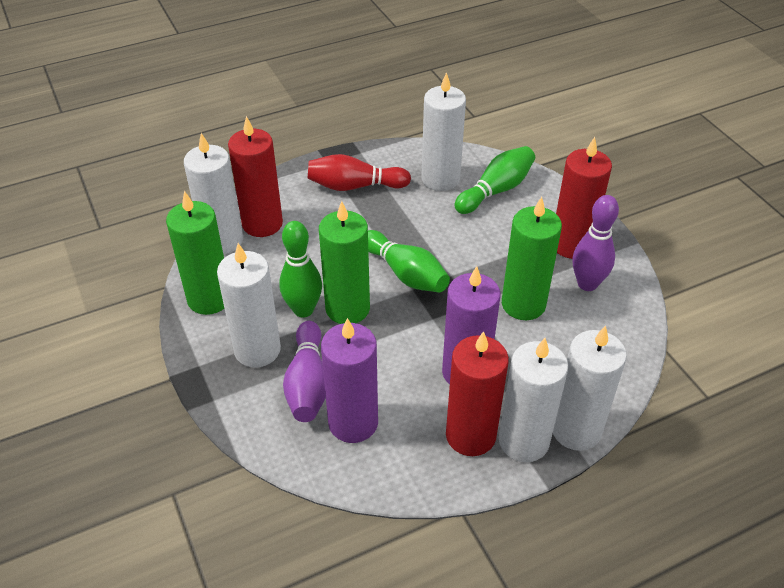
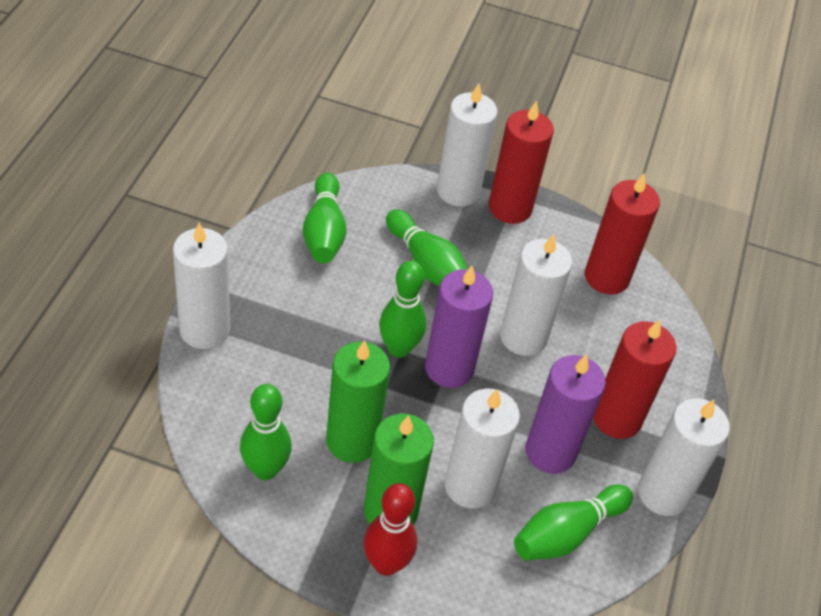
green bowling pin: 3 -> 5
green candle: 3 -> 2
purple bowling pin: 2 -> 0

